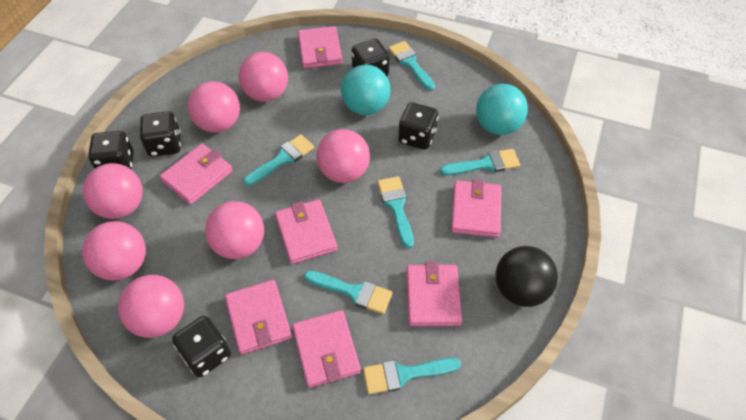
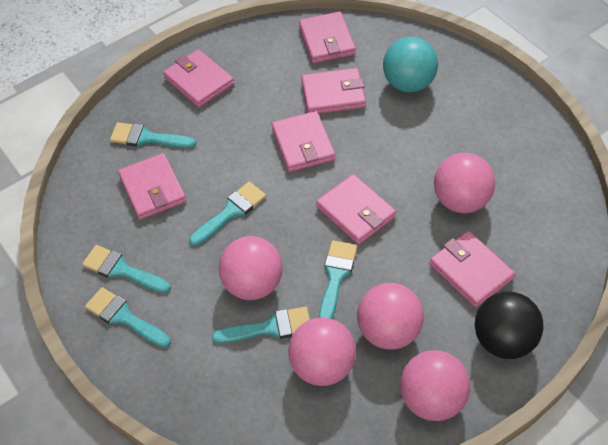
black dice: 5 -> 0
pink ball: 7 -> 5
turquoise ball: 2 -> 1

